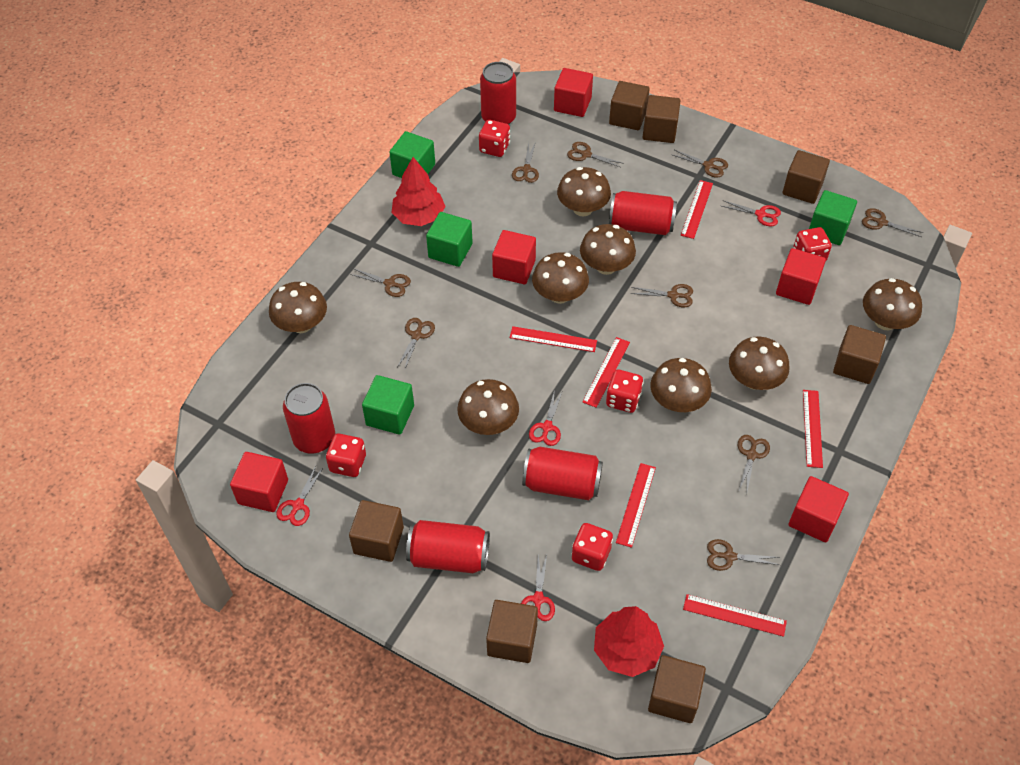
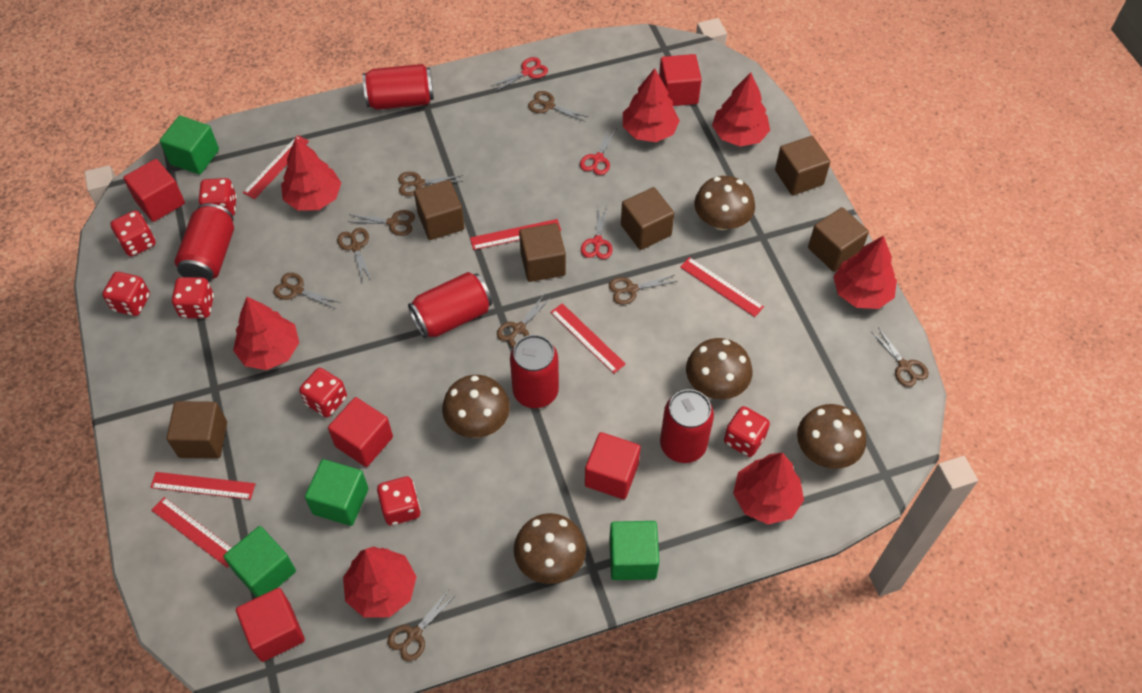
brown cube: 7 -> 6
brown mushroom: 8 -> 5
red dice: 5 -> 7
red scissors: 4 -> 3
red tree: 2 -> 7

